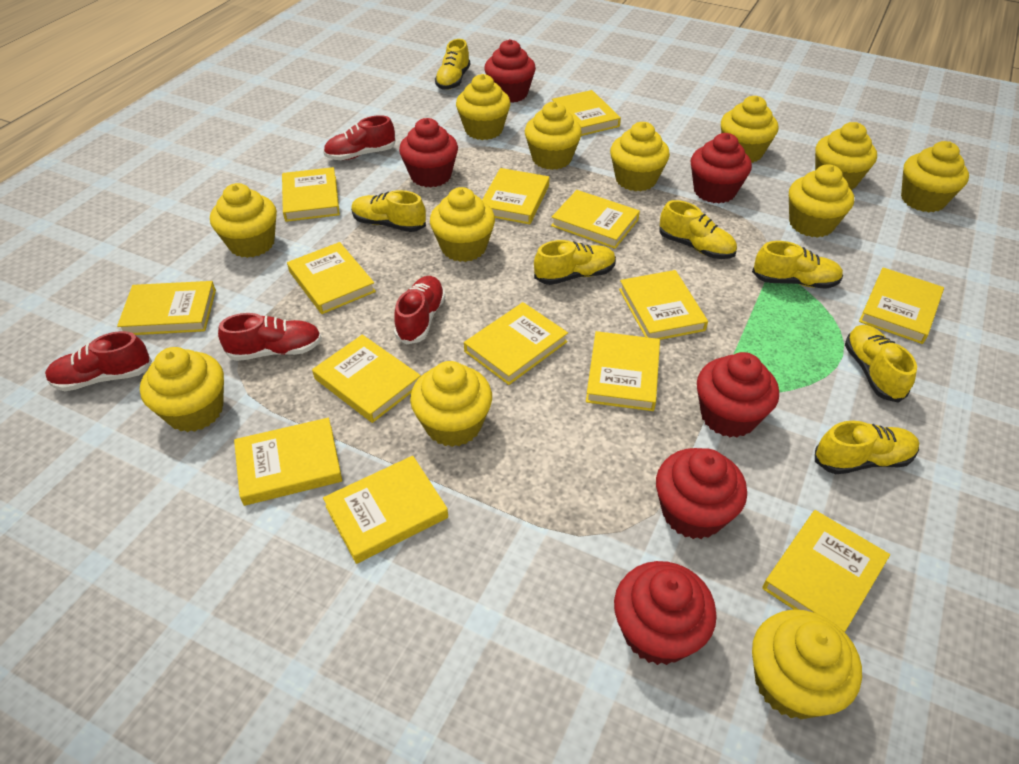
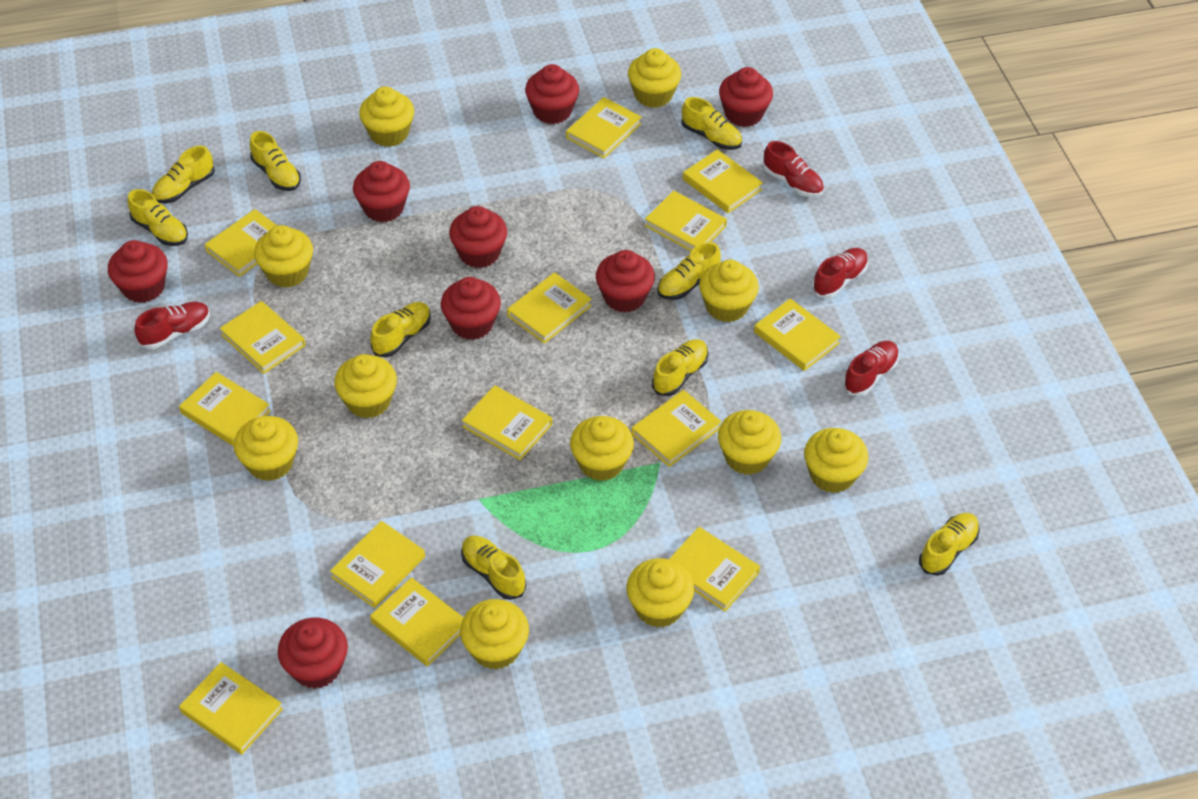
red cupcake: 6 -> 8
yellow cupcake: 12 -> 11
yellow shoe: 7 -> 9

